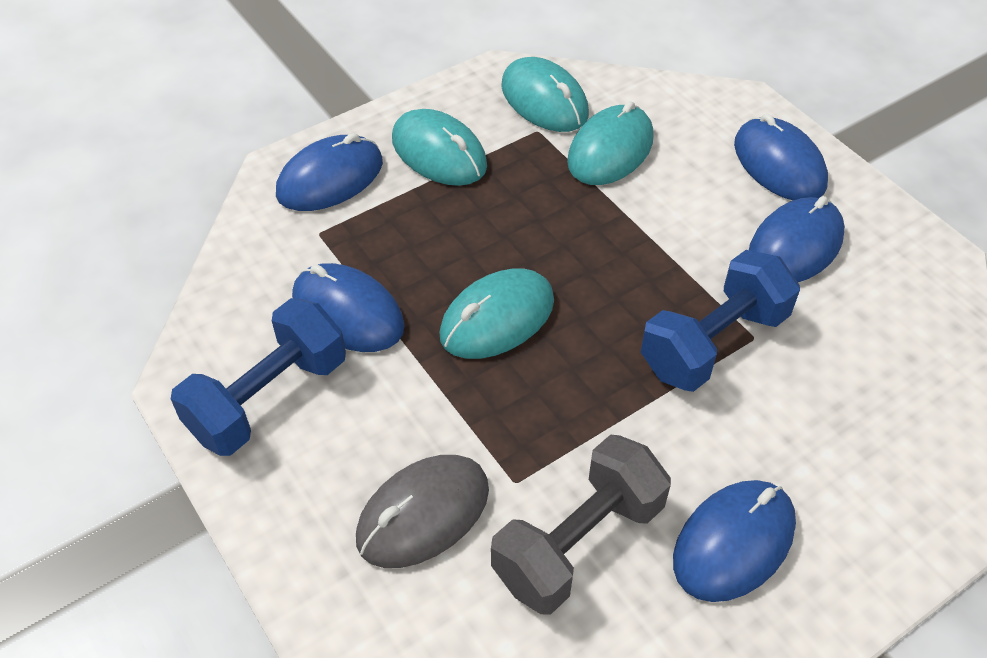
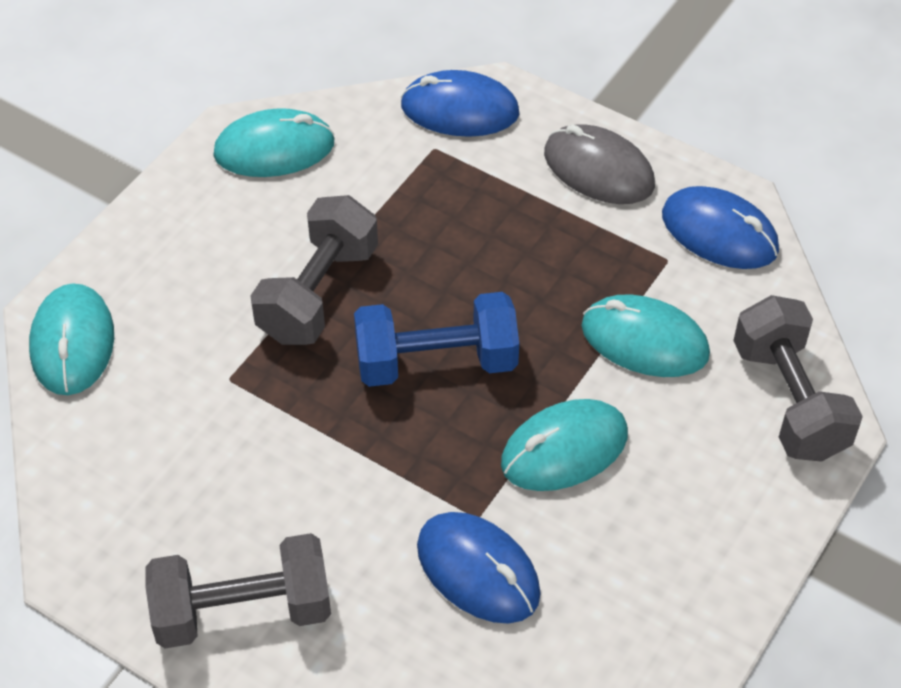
blue dumbbell: 2 -> 1
blue mouse: 5 -> 3
grey dumbbell: 1 -> 3

